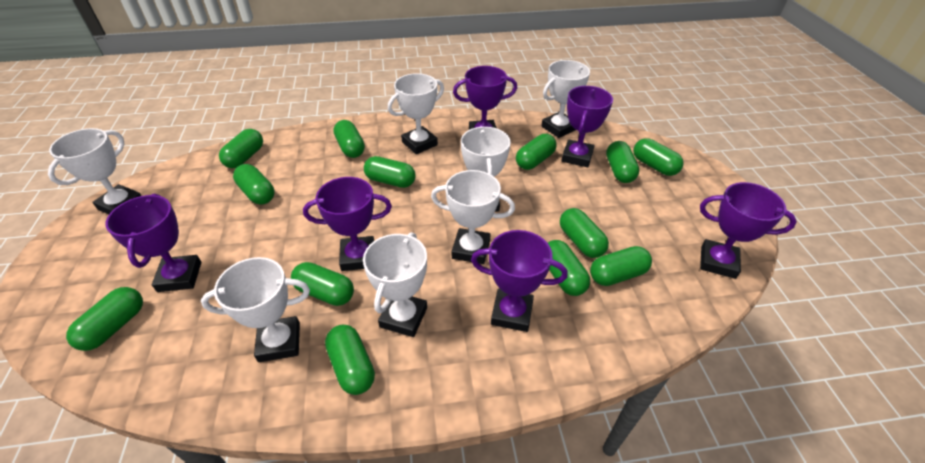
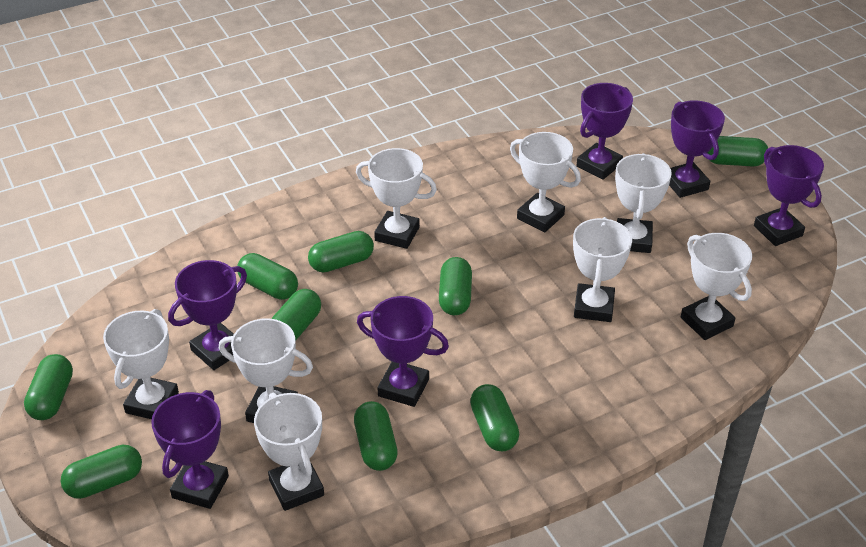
green capsule: 13 -> 9
white trophy: 7 -> 8

